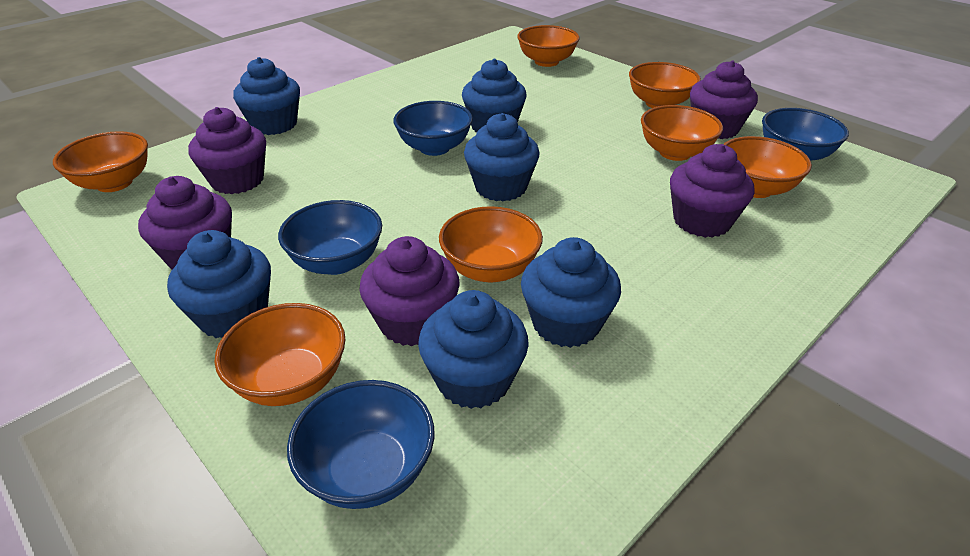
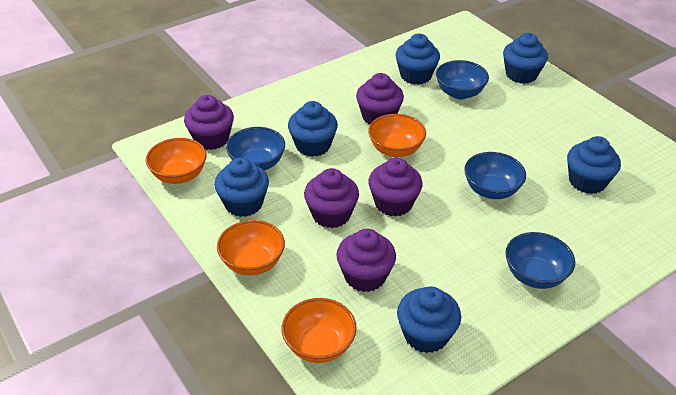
orange bowl: 7 -> 4

